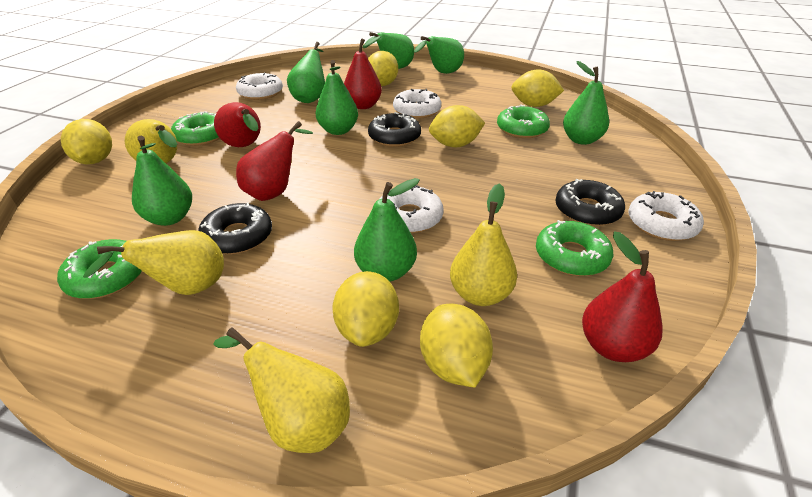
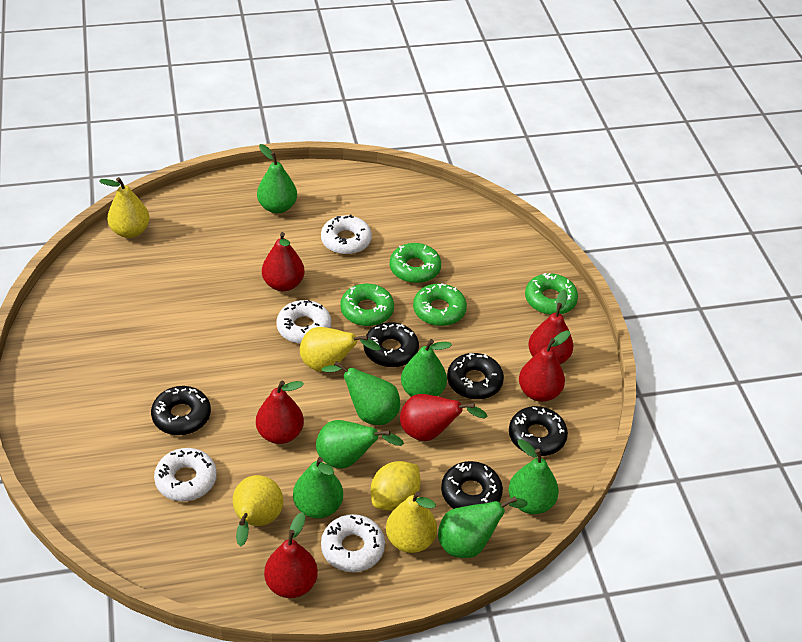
black donut: 3 -> 5
red pear: 4 -> 6
yellow lemon: 6 -> 1

